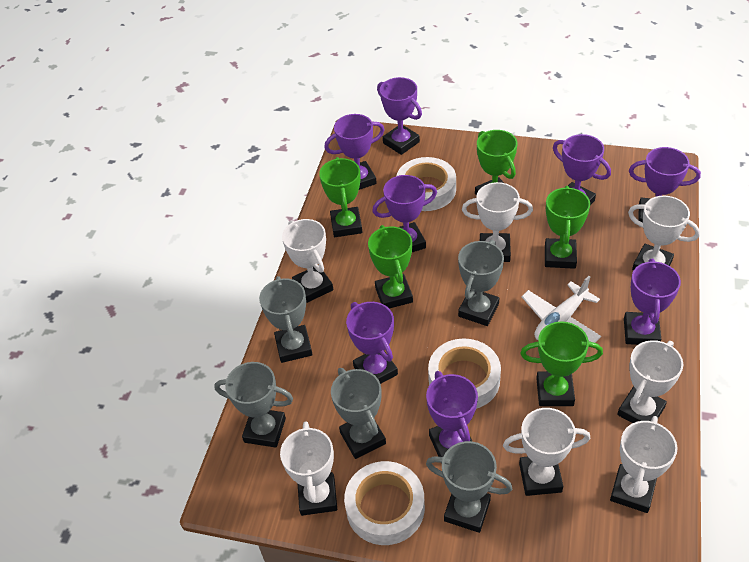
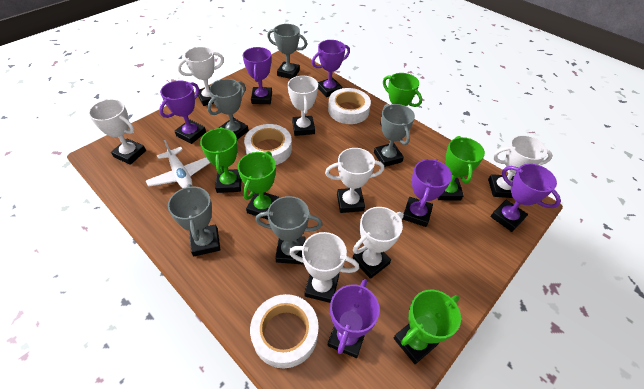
purple trophy: 8 -> 6

